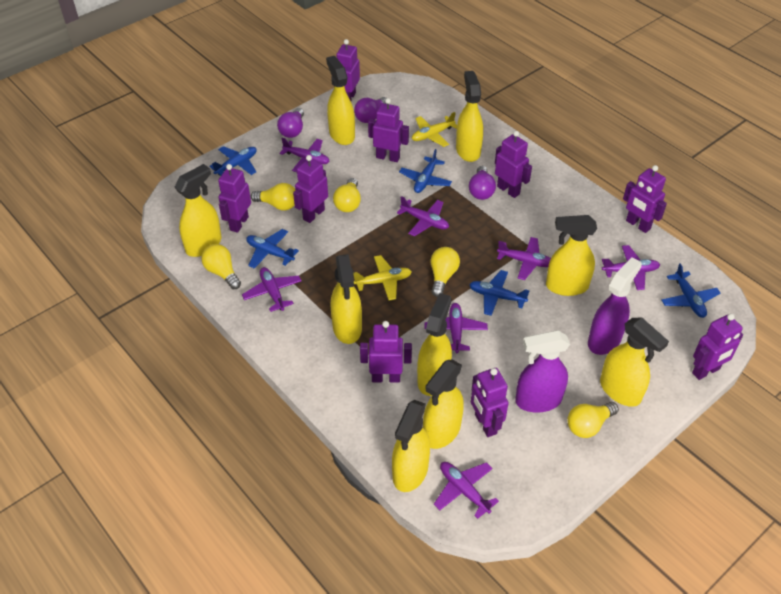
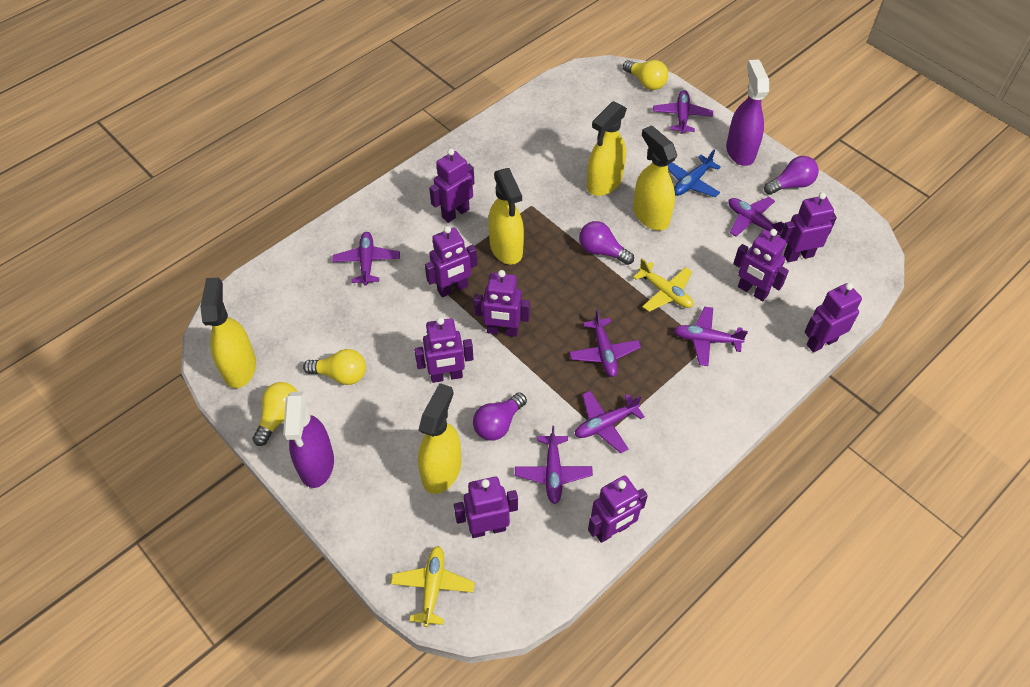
blue plane: 5 -> 1
yellow light bulb: 5 -> 3
yellow spray bottle: 9 -> 5

